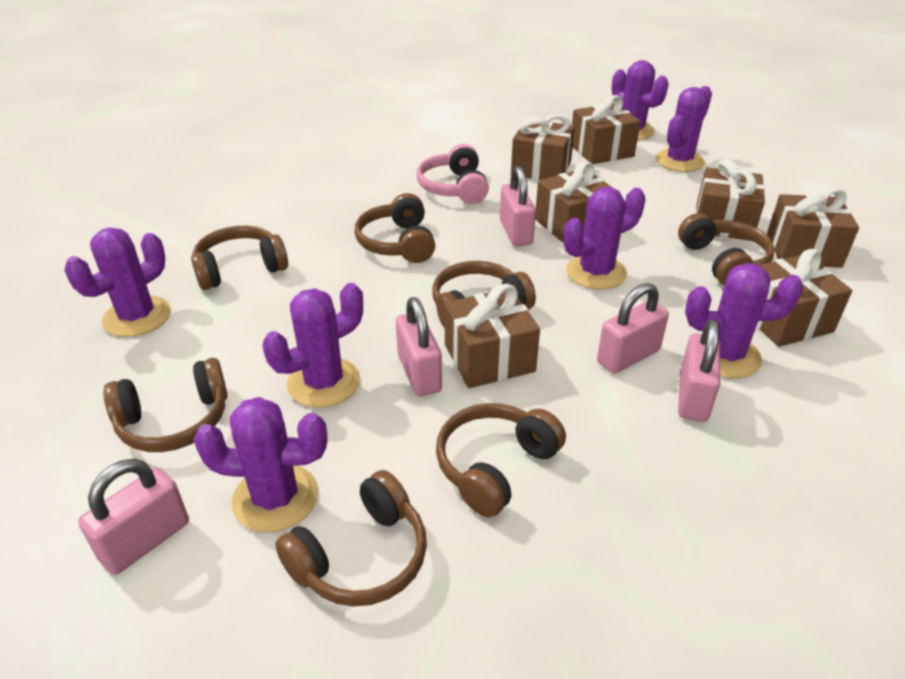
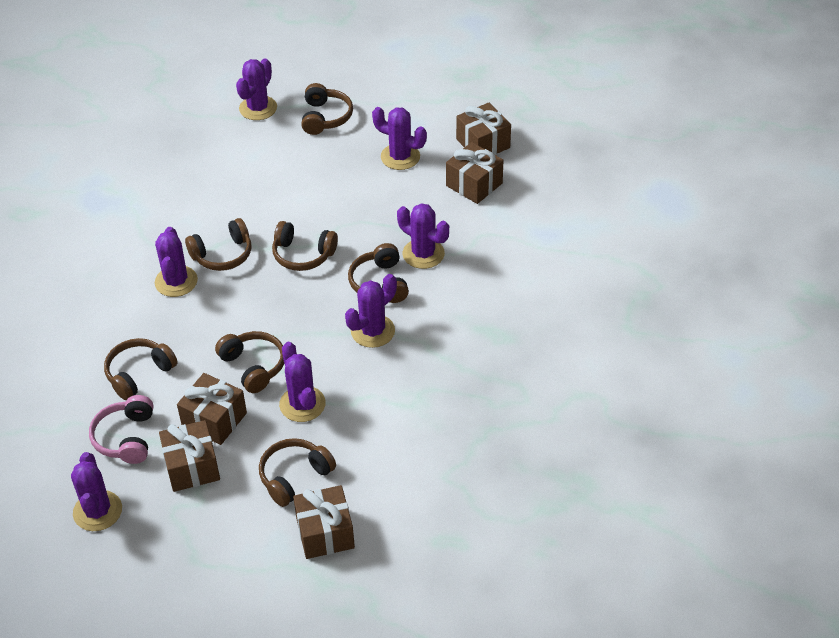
brown gift: 7 -> 5
pink padlock: 5 -> 0

